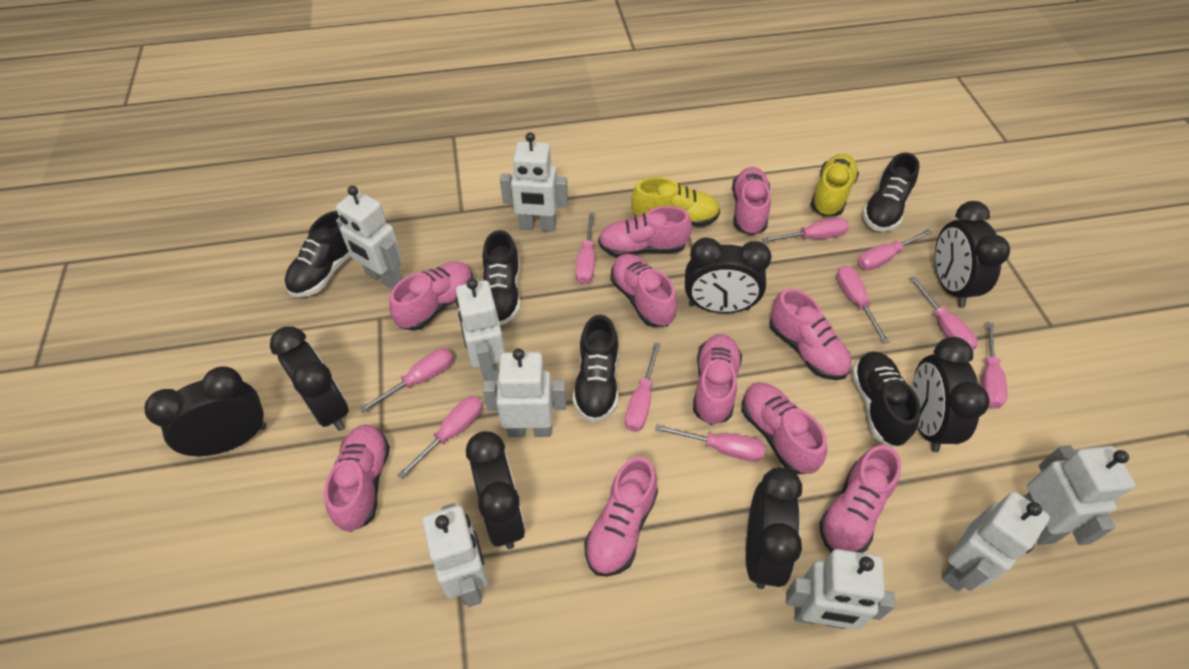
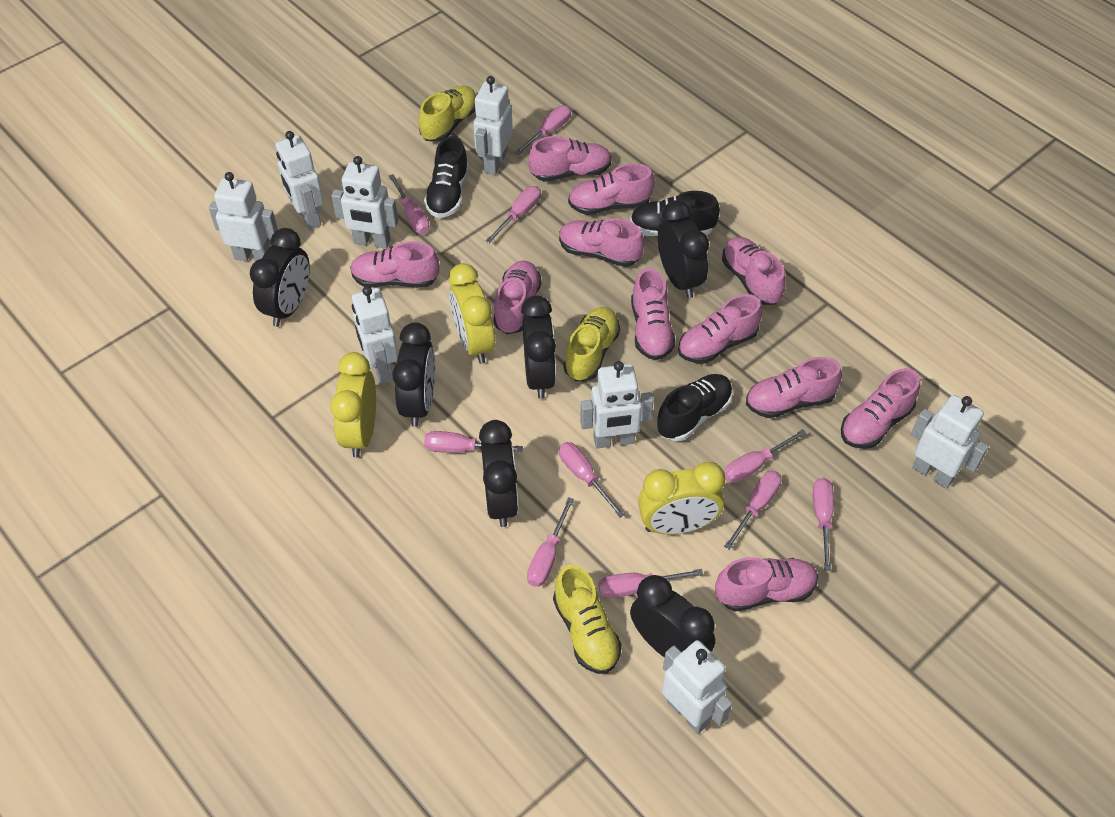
black clock: 7 -> 6
black shoe: 5 -> 3
pink shoe: 10 -> 11
yellow clock: 0 -> 3
yellow shoe: 2 -> 3

